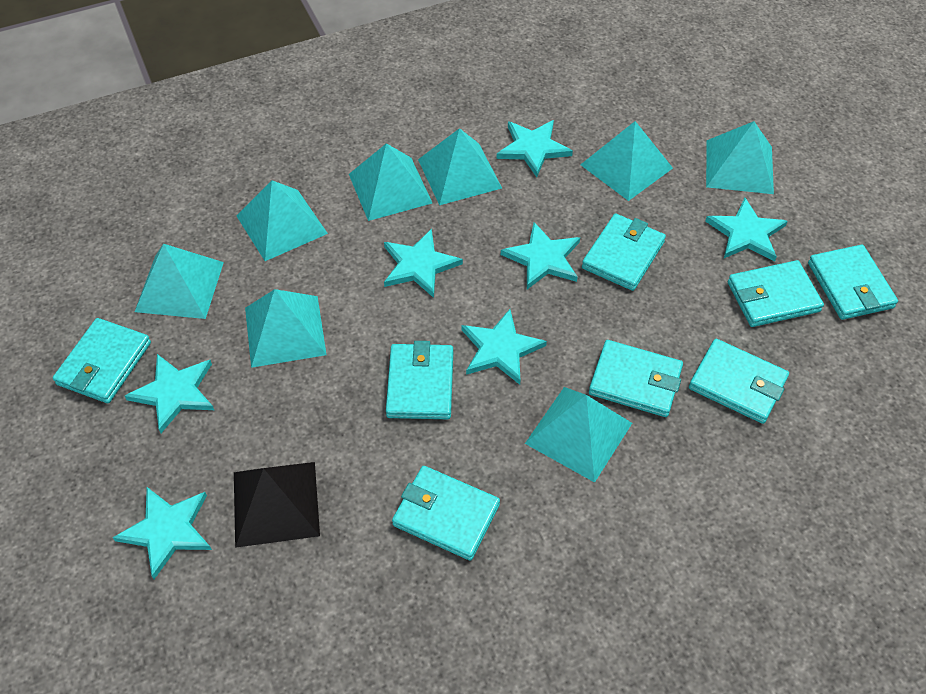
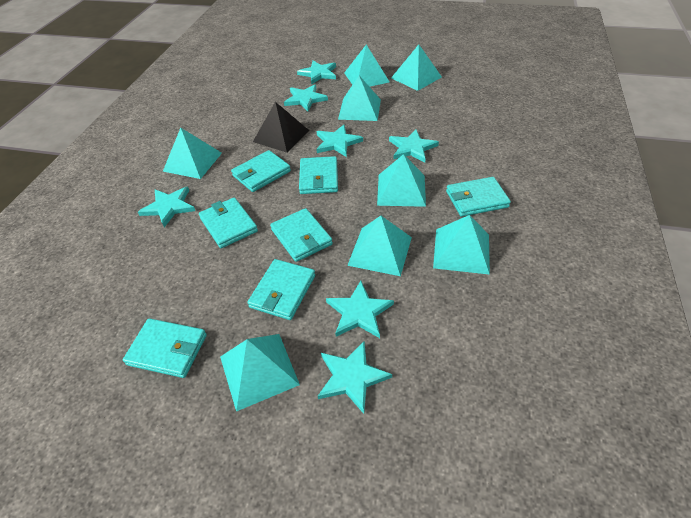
turquoise wallet: 8 -> 7

